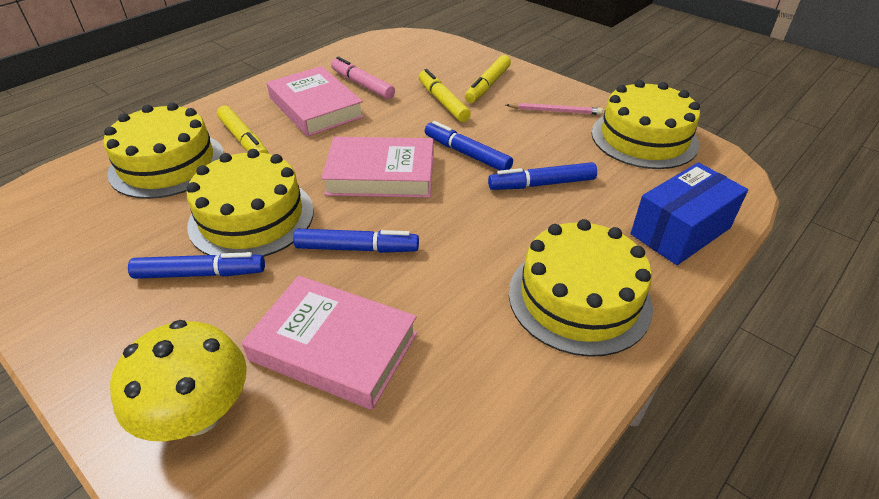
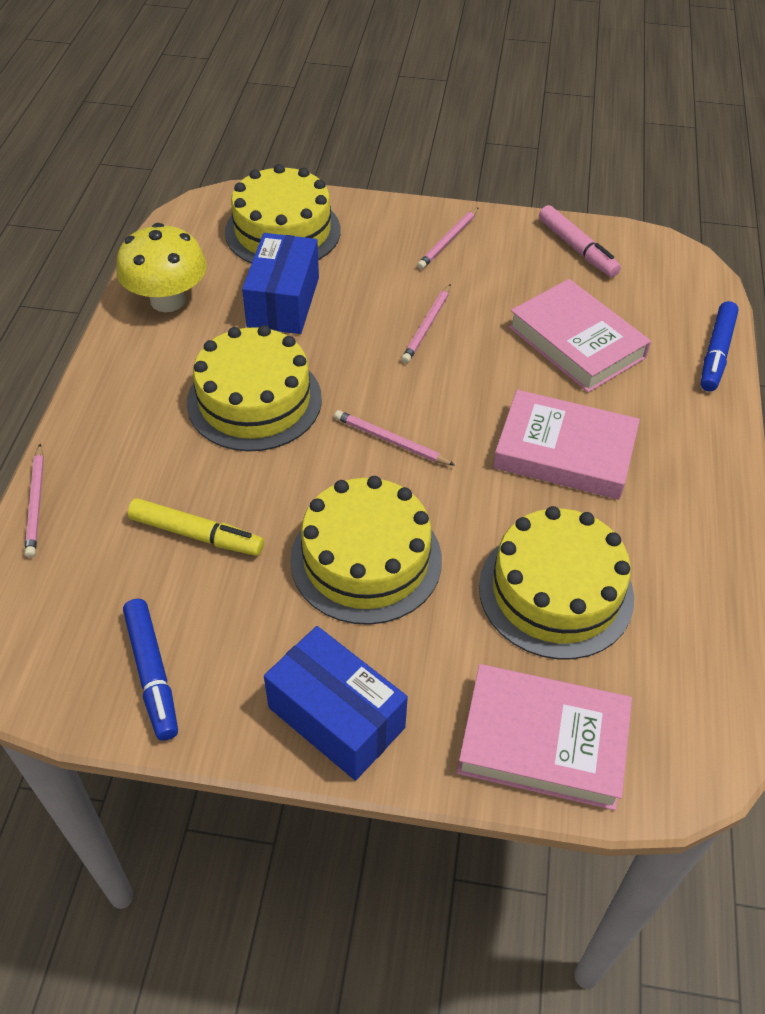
blue box: 1 -> 2
blue marker: 4 -> 2
pink pencil: 1 -> 4
yellow marker: 3 -> 1

